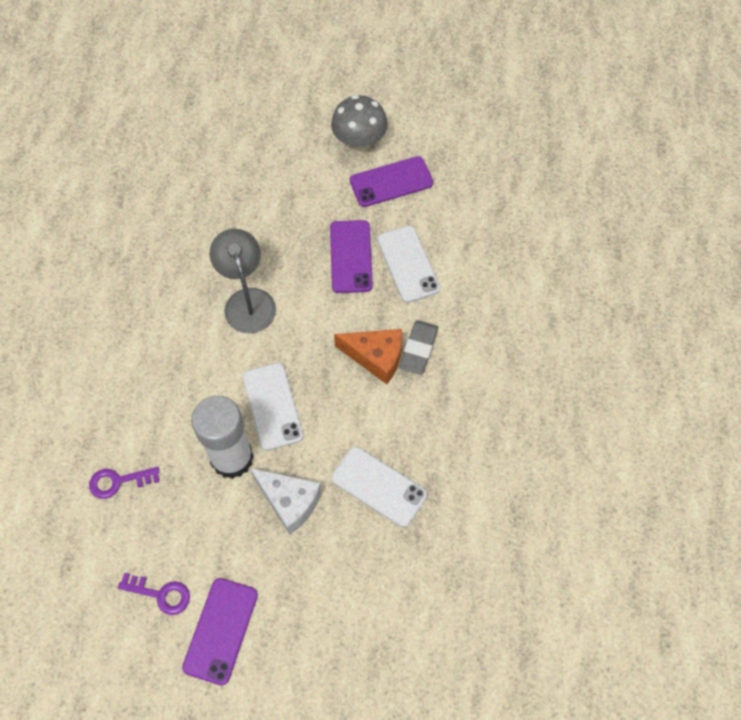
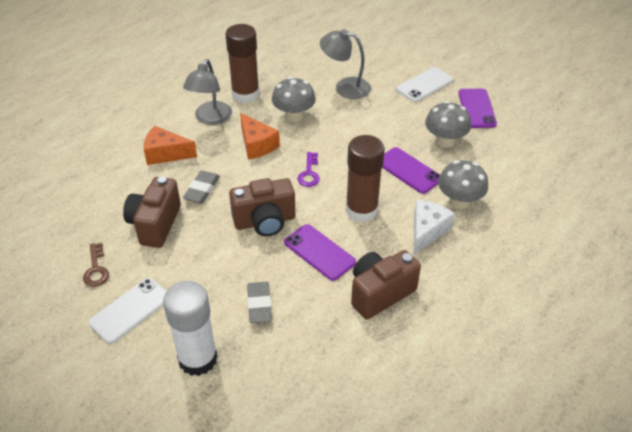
brown camera: 0 -> 3
brown glue stick: 0 -> 2
brown key: 0 -> 1
grey eraser: 1 -> 2
grey lamp: 1 -> 2
grey mushroom: 1 -> 3
orange cheese: 1 -> 2
purple key: 2 -> 1
white phone: 3 -> 2

